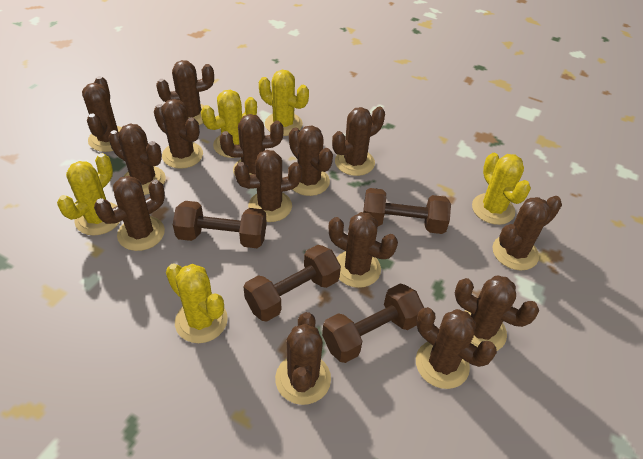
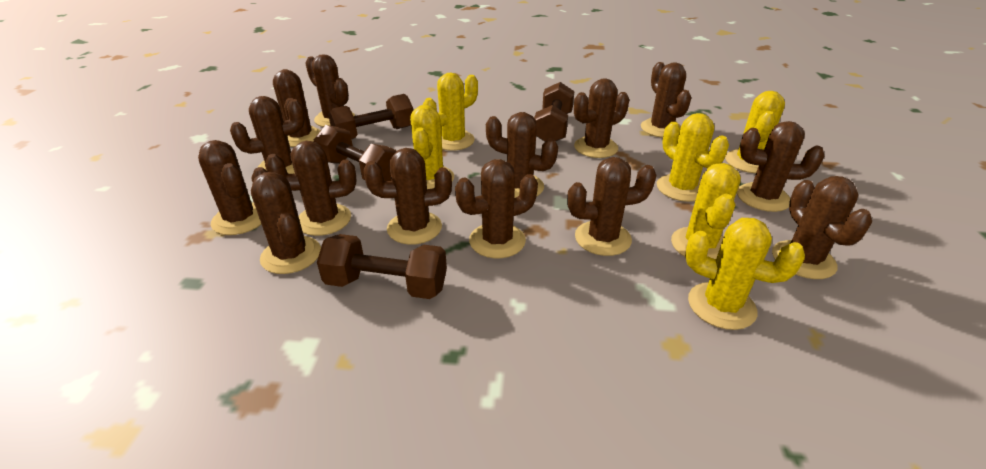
yellow cactus: 5 -> 6

